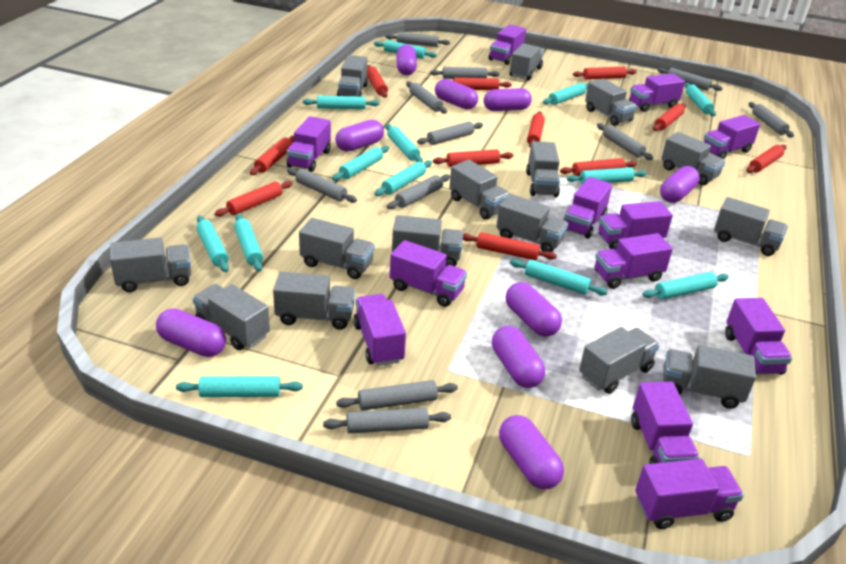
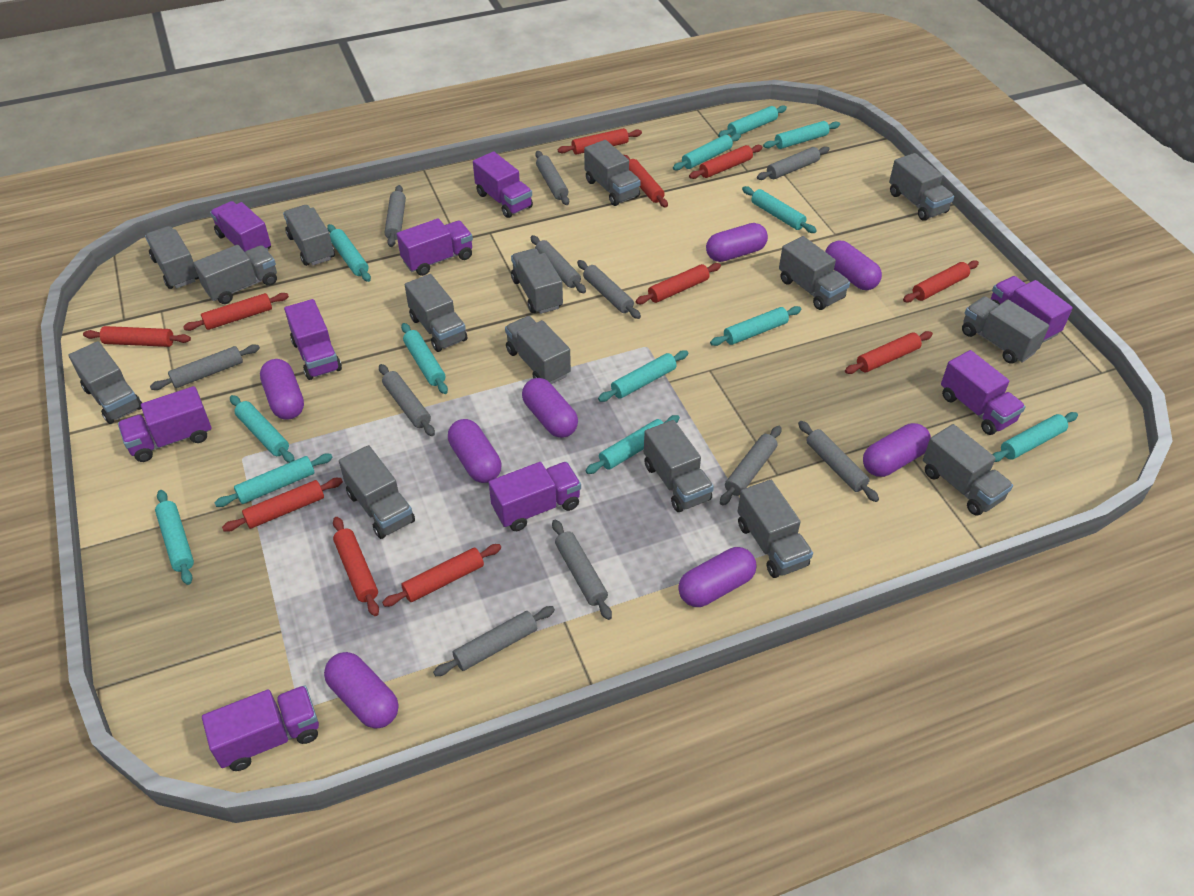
purple capsule: 9 -> 8
purple truck: 12 -> 9

